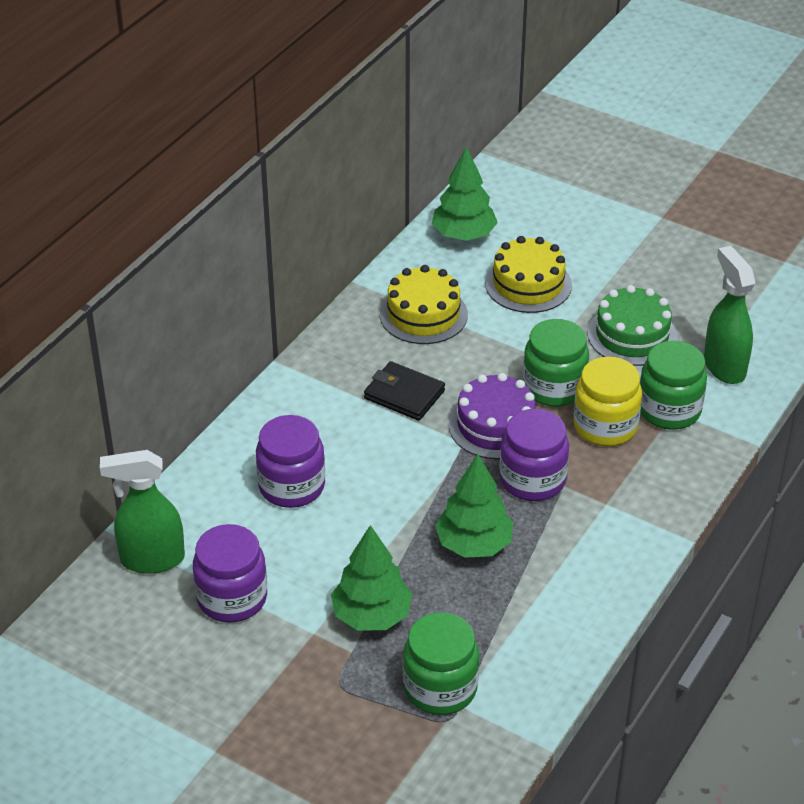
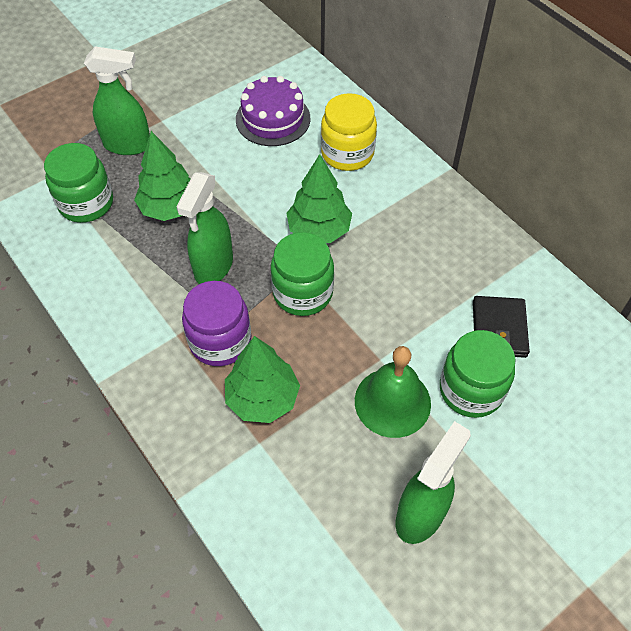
green bell: 0 -> 1
green cake: 1 -> 0
green spray bottle: 2 -> 3
purple jar: 3 -> 1
yellow cake: 2 -> 0

